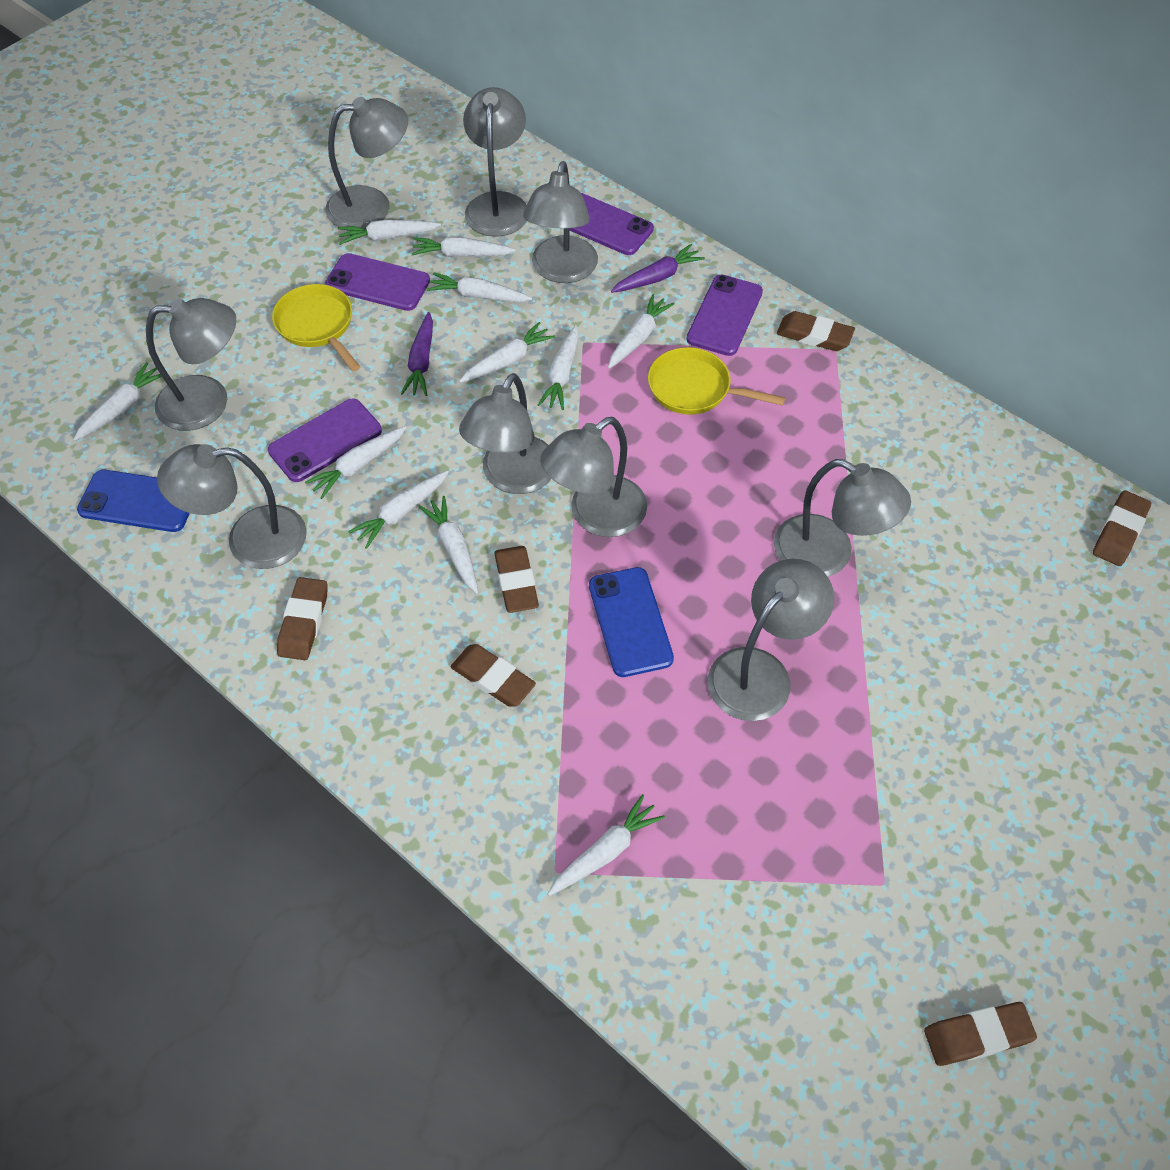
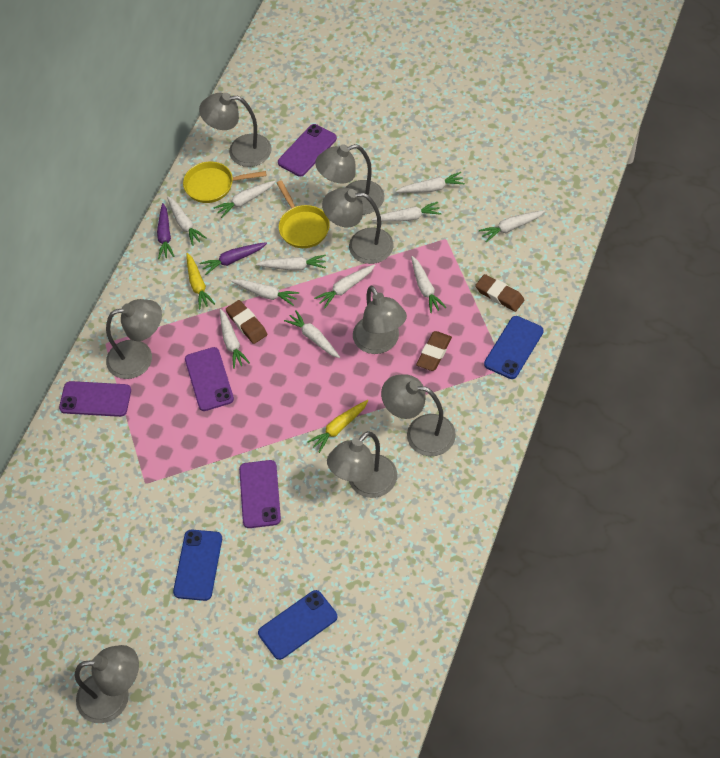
blue phone: 2 -> 3
brown eraser: 6 -> 3
grey lamp: 9 -> 8
yellow carrot: 0 -> 2

